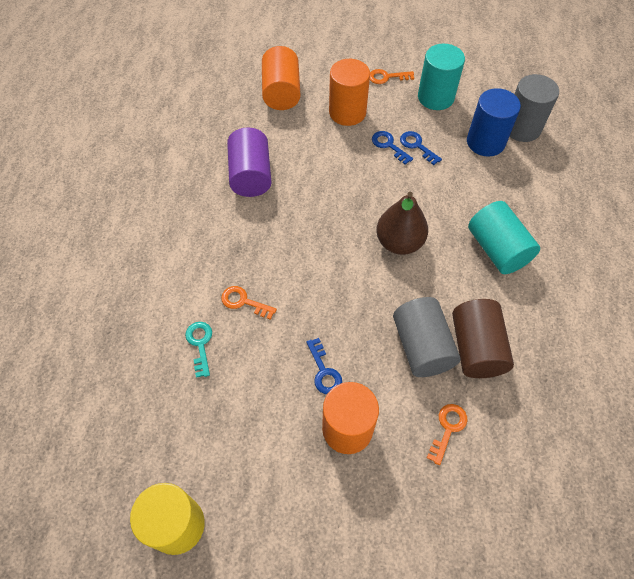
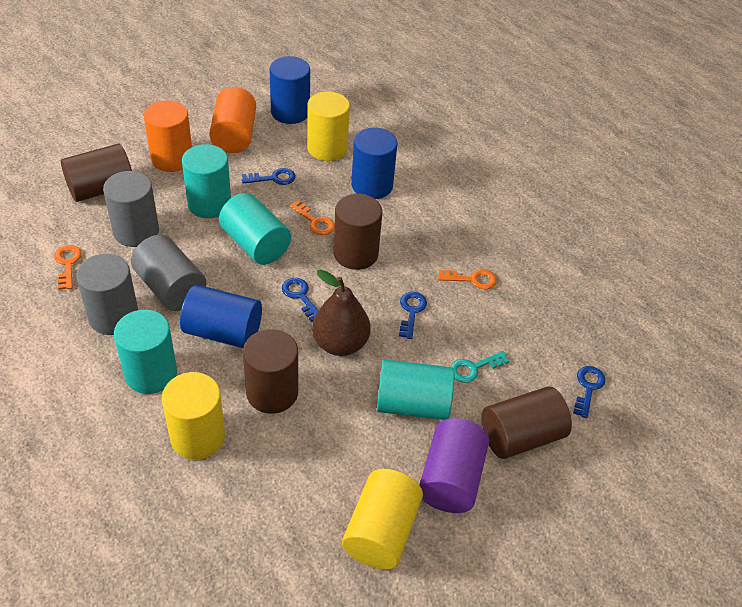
blue cylinder: 1 -> 3
blue key: 3 -> 4
brown cylinder: 1 -> 4
grey cylinder: 2 -> 3
orange cylinder: 3 -> 2
turquoise cylinder: 2 -> 4
yellow cylinder: 1 -> 3

